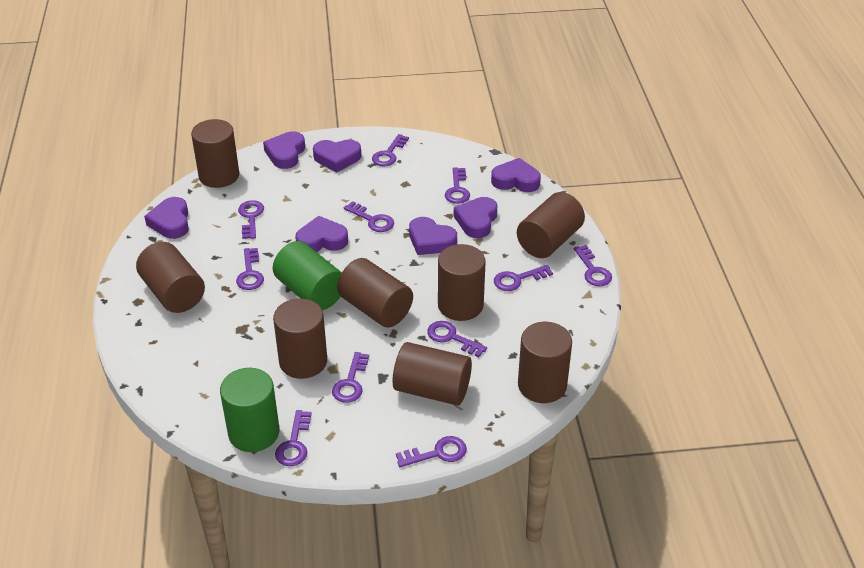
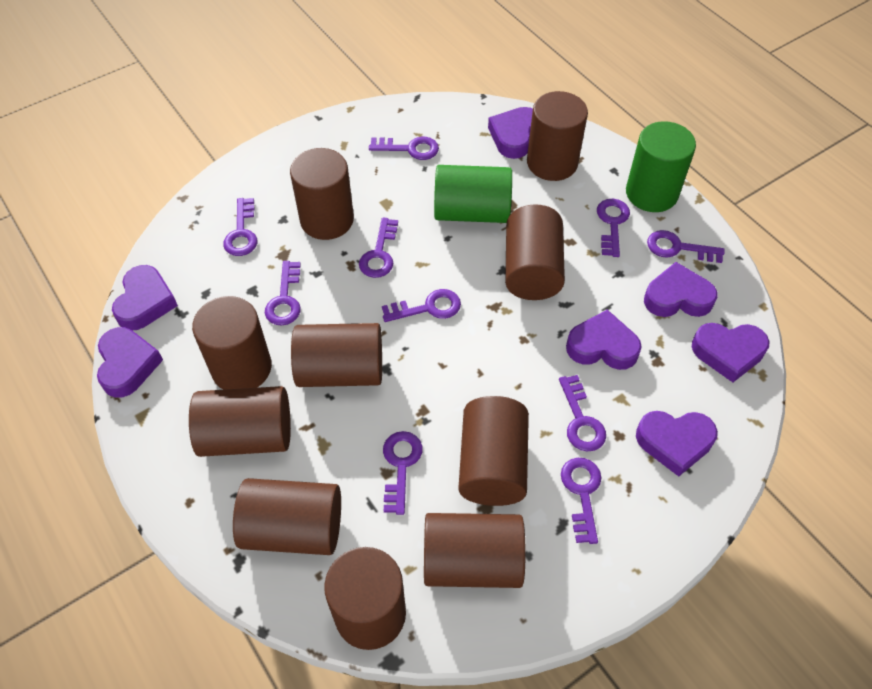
brown cylinder: 8 -> 10
purple key: 11 -> 10

